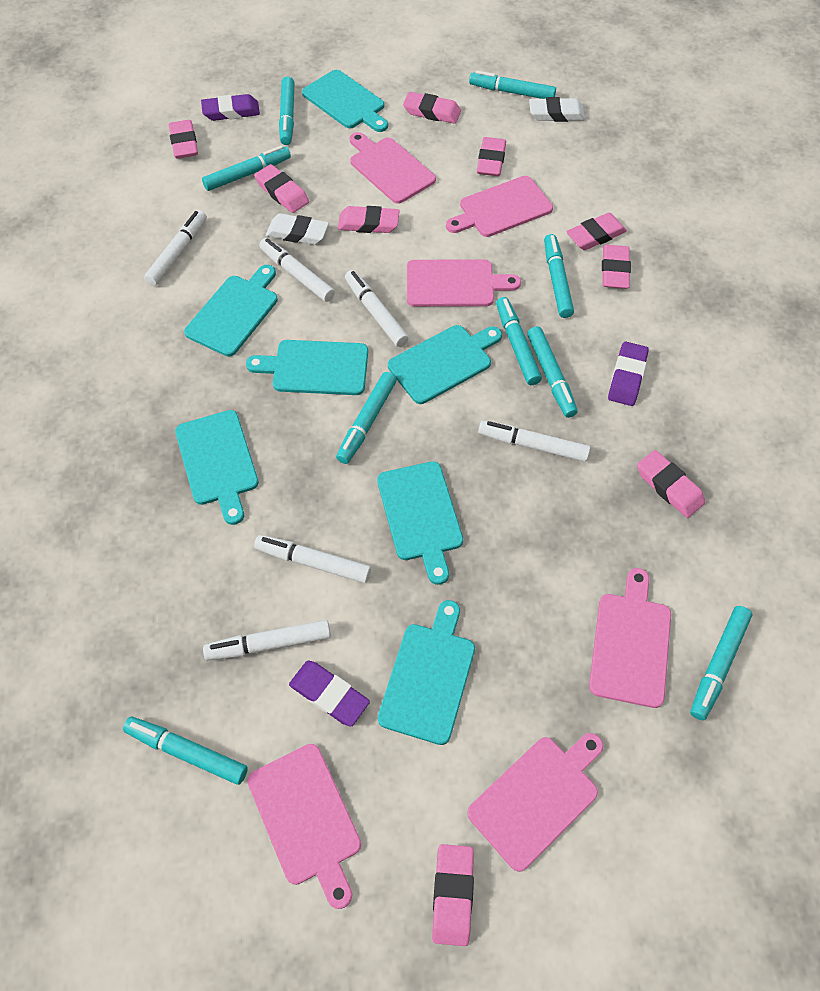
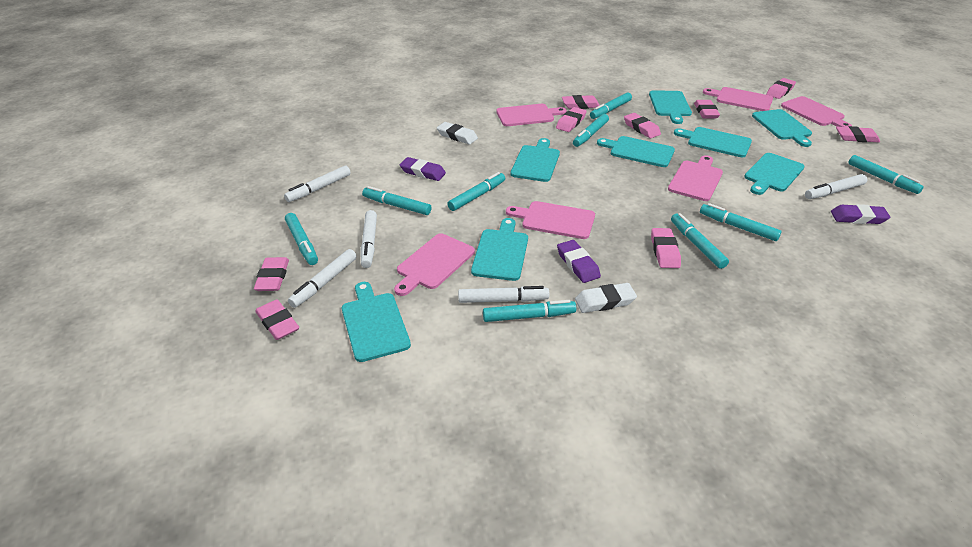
turquoise cutting board: 7 -> 8
white marker: 6 -> 5

